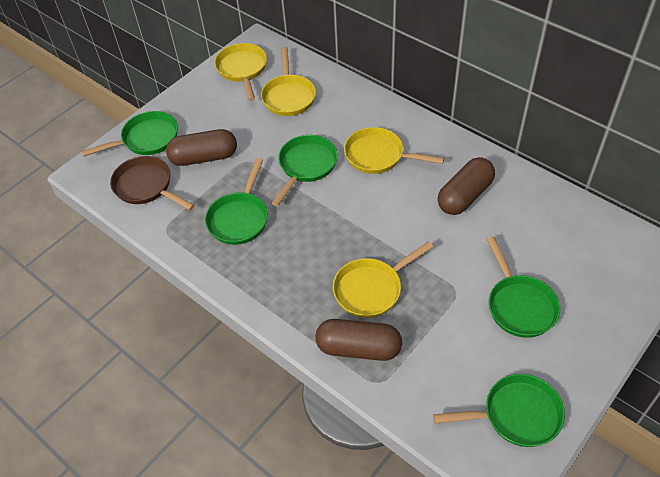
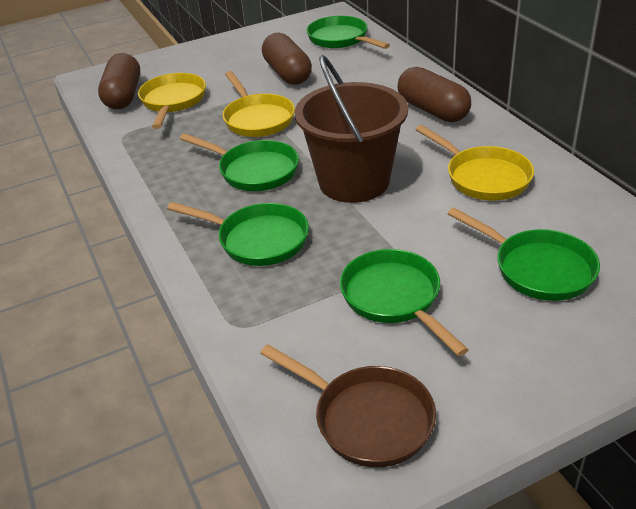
brown bucket: 0 -> 1
yellow pan: 4 -> 3

